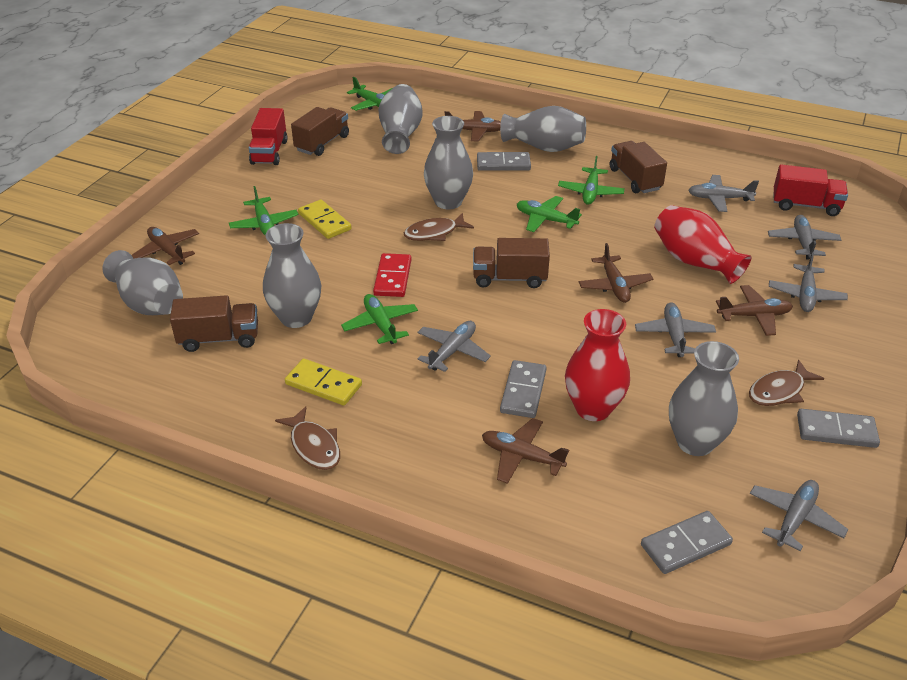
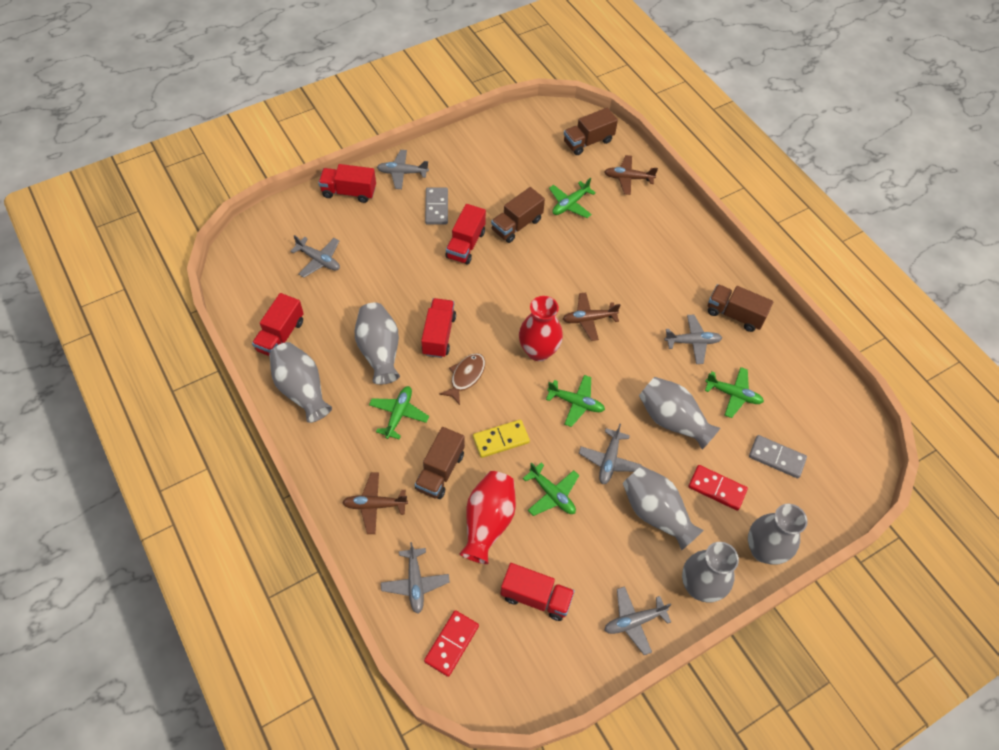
brown fish: 3 -> 1
brown plane: 5 -> 3
grey domino: 4 -> 2
red domino: 1 -> 2
red truck: 2 -> 5
yellow domino: 2 -> 1

